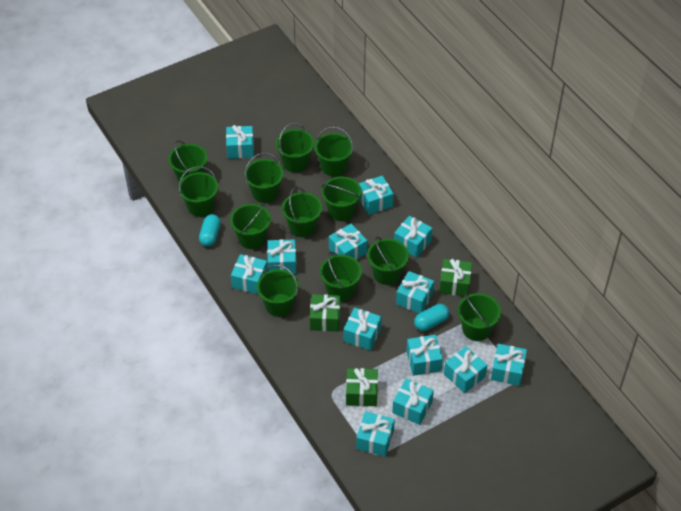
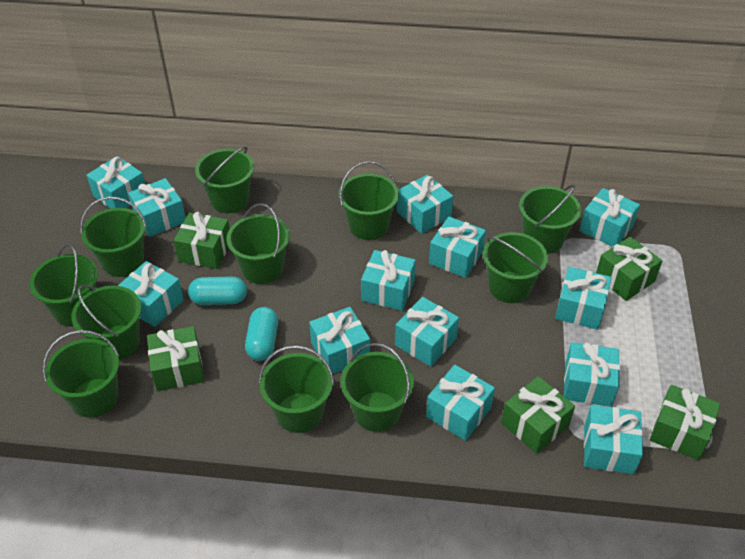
green bucket: 12 -> 11
green gift: 3 -> 5

